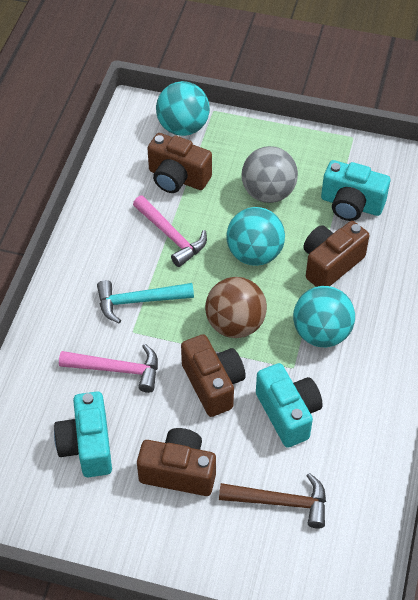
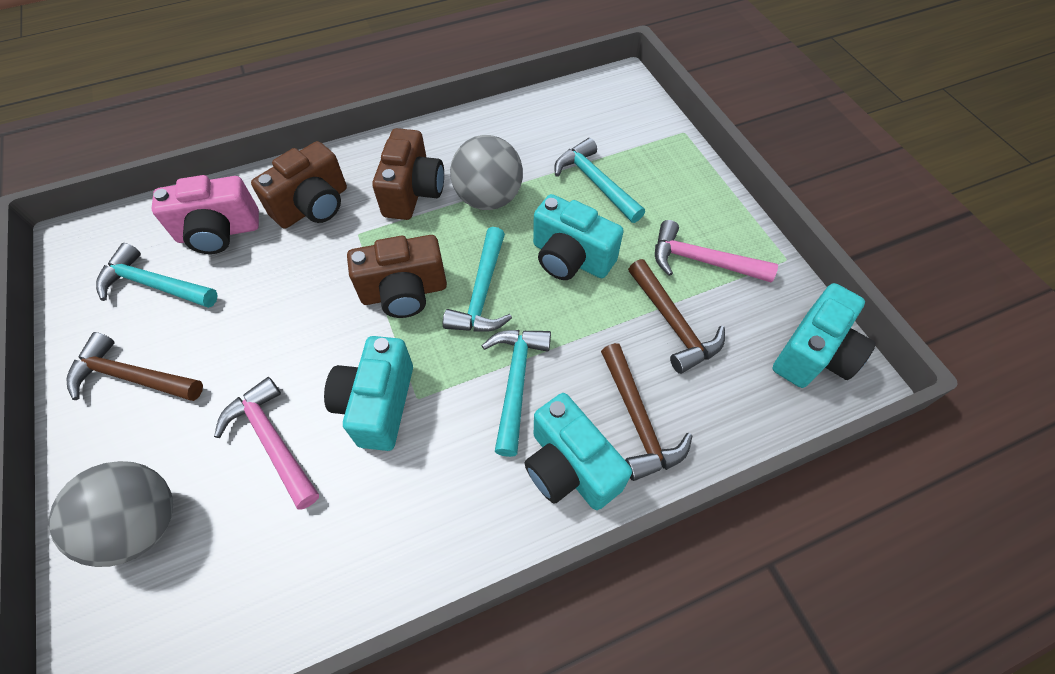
brown ball: 1 -> 0
brown camera: 4 -> 3
brown hammer: 1 -> 3
grey ball: 1 -> 2
pink camera: 0 -> 1
turquoise ball: 3 -> 0
turquoise camera: 3 -> 4
turquoise hammer: 1 -> 4

